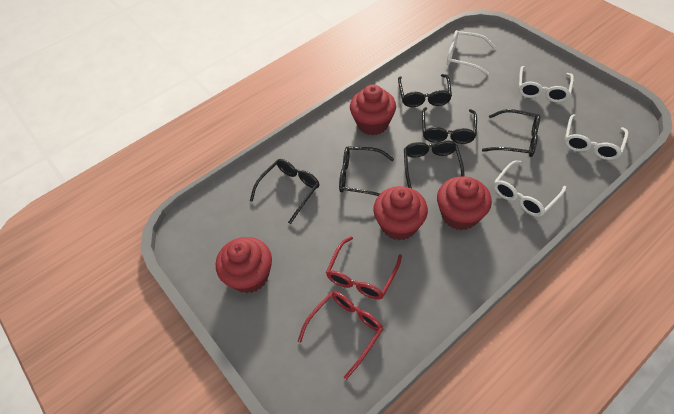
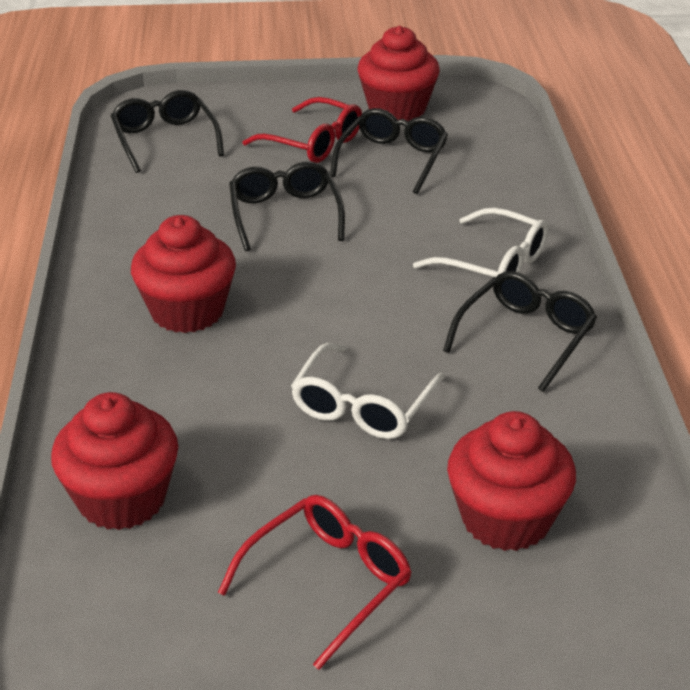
black glasses: 6 -> 4
white glasses: 4 -> 2

